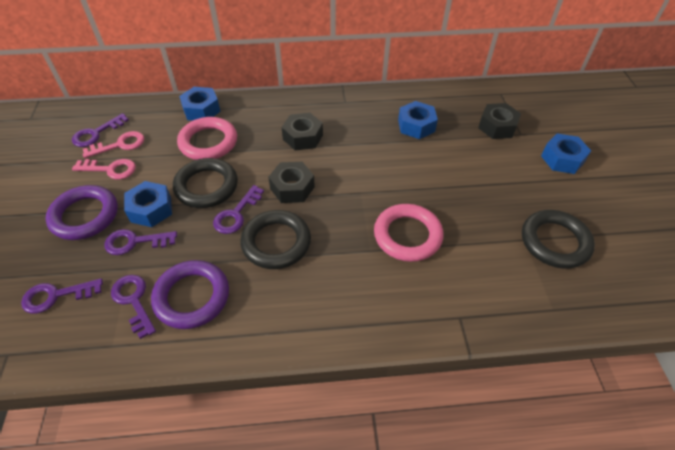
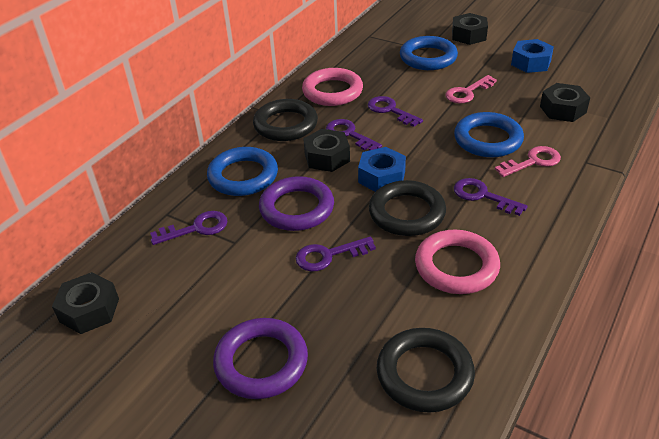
black nut: 3 -> 4
blue nut: 4 -> 2
blue ring: 0 -> 3

